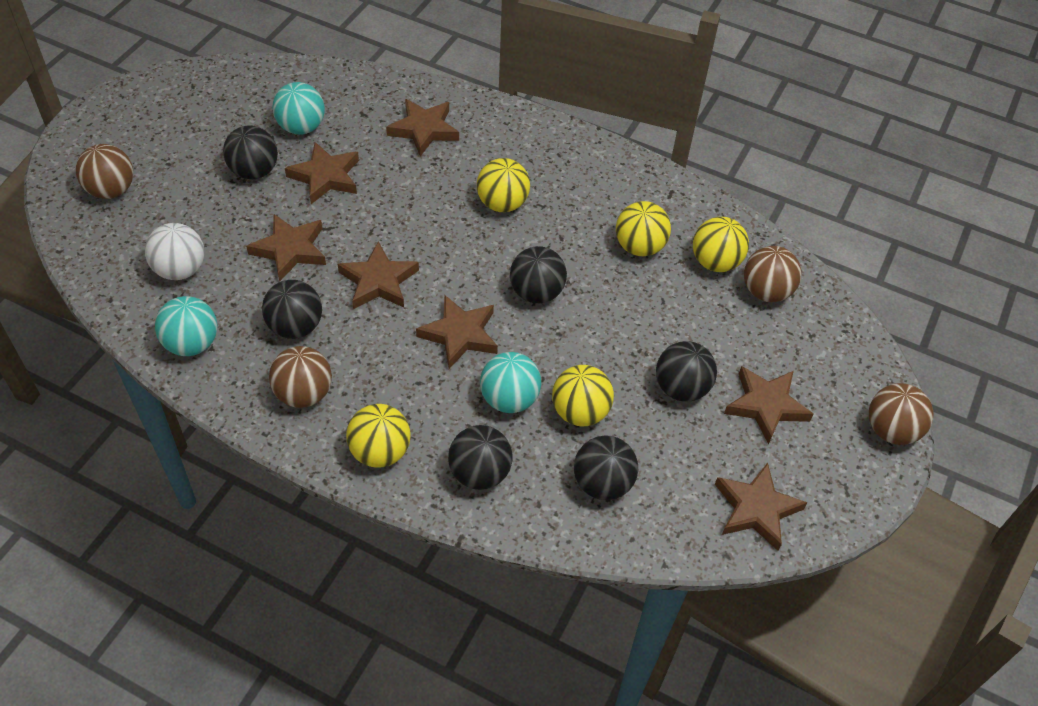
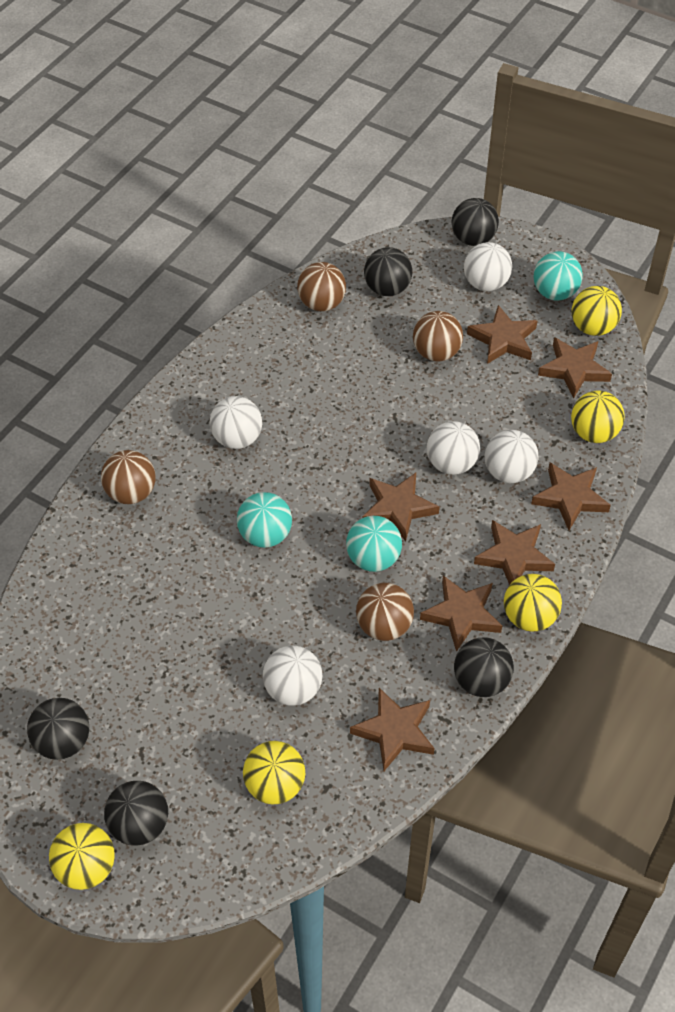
black ball: 6 -> 5
white ball: 1 -> 5

